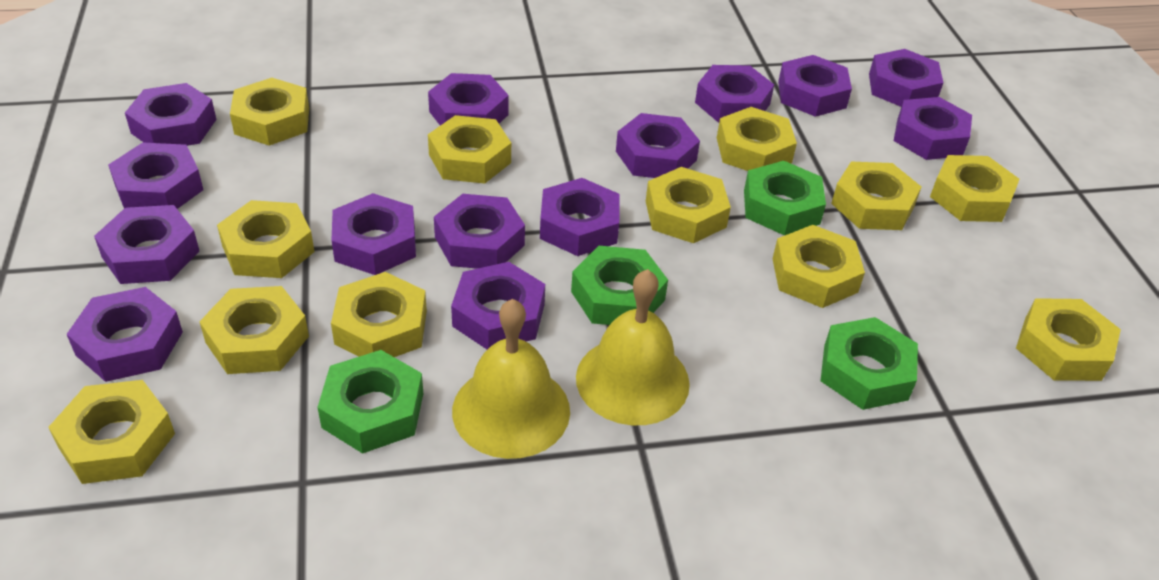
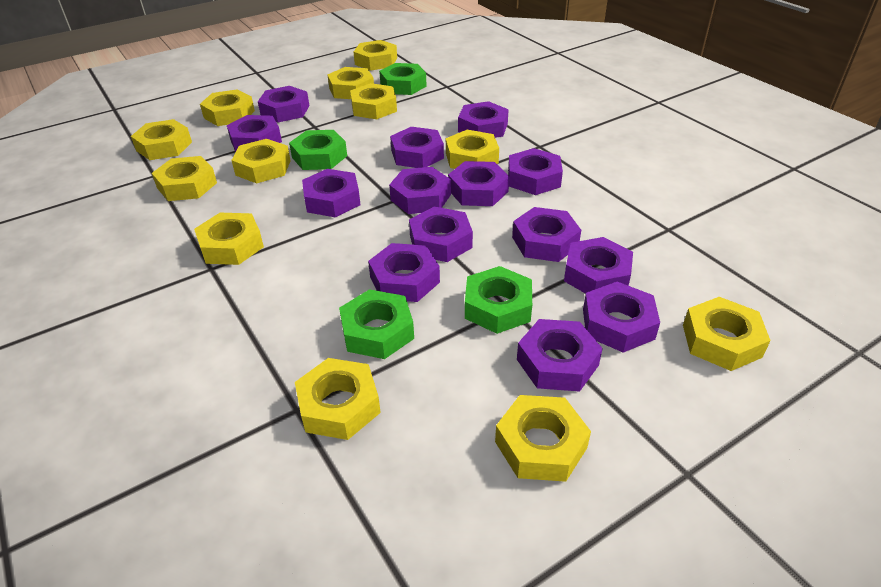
yellow bell: 2 -> 0

